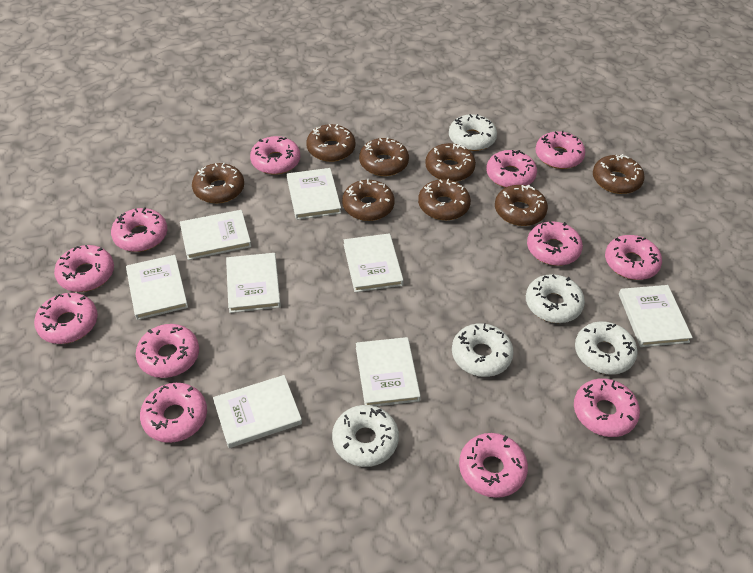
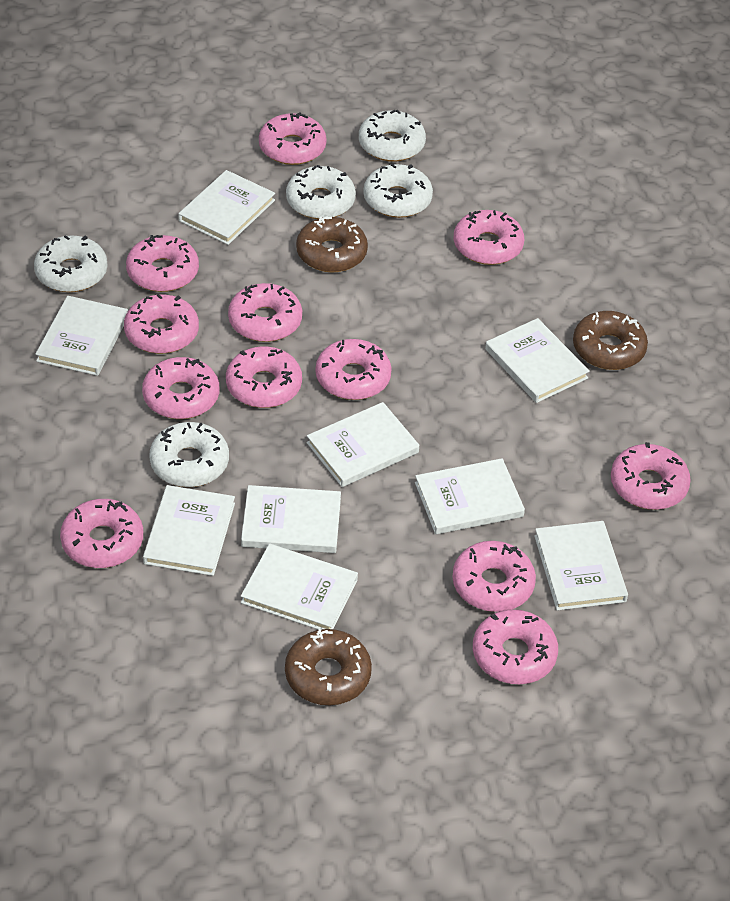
brown donut: 8 -> 3
white book: 8 -> 9

